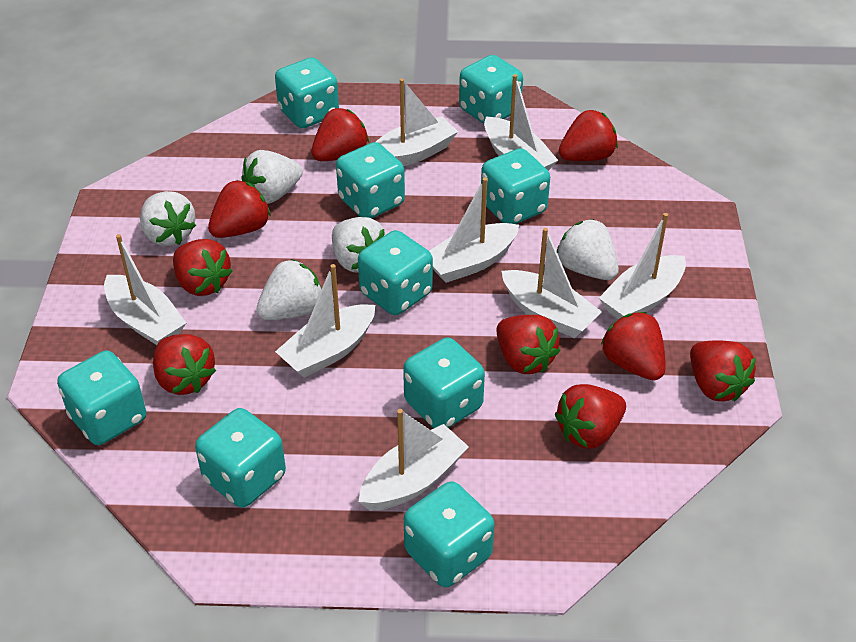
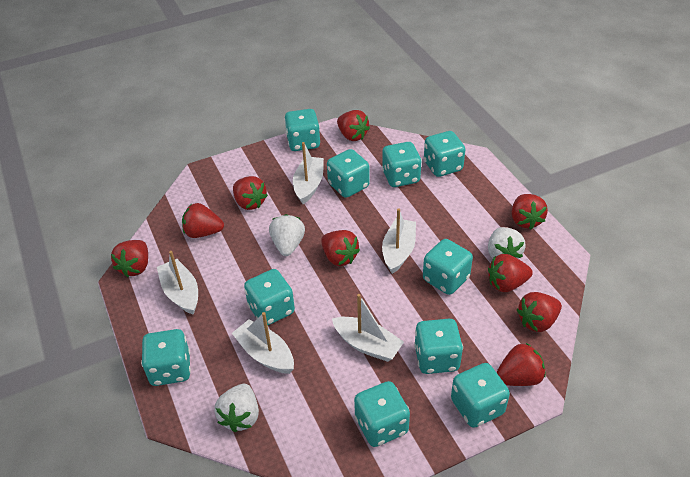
turquoise dice: 9 -> 10
white boat: 8 -> 5
white strawberry: 5 -> 3

